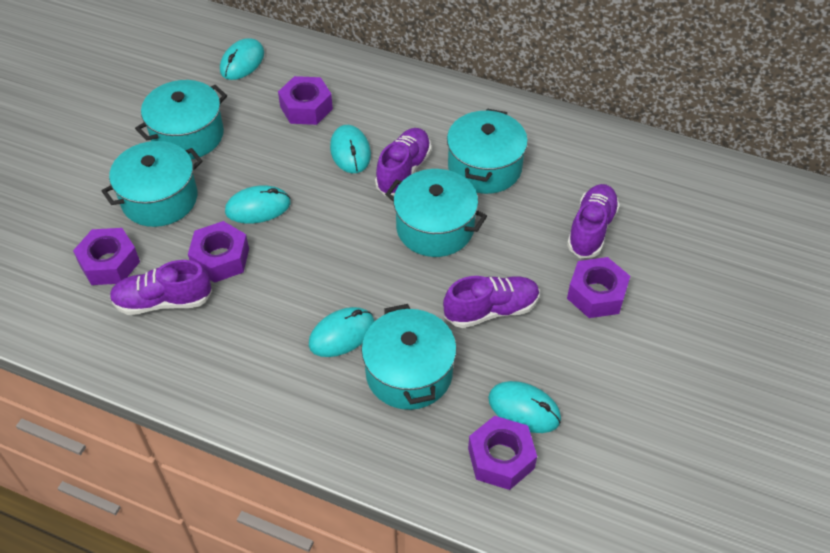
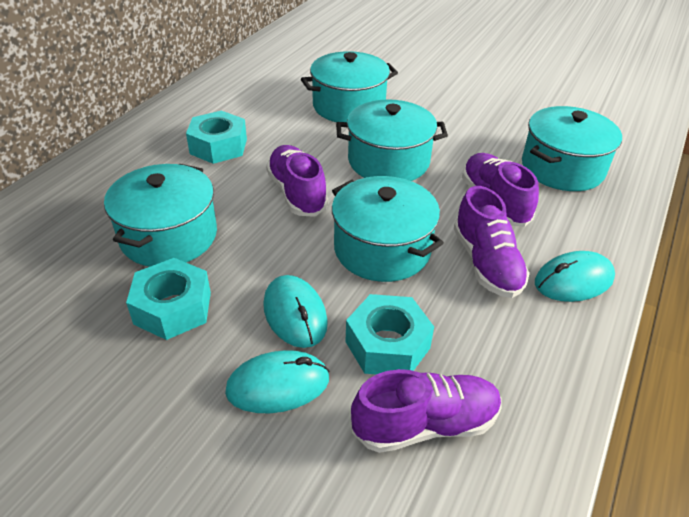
purple nut: 5 -> 0
turquoise mouse: 5 -> 3
turquoise nut: 0 -> 3

